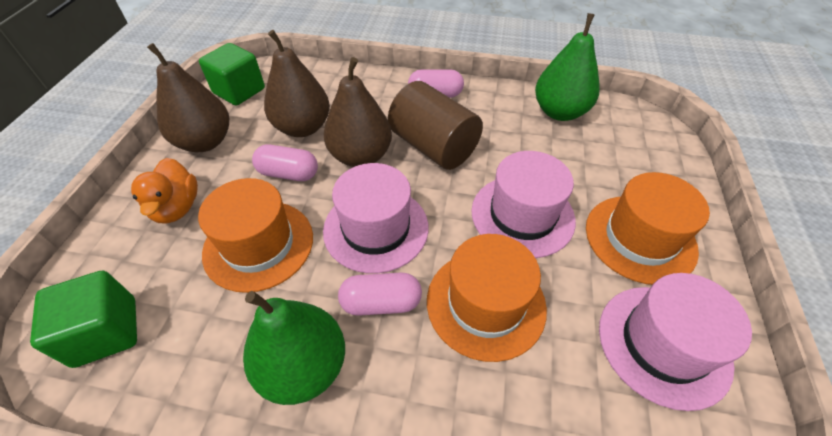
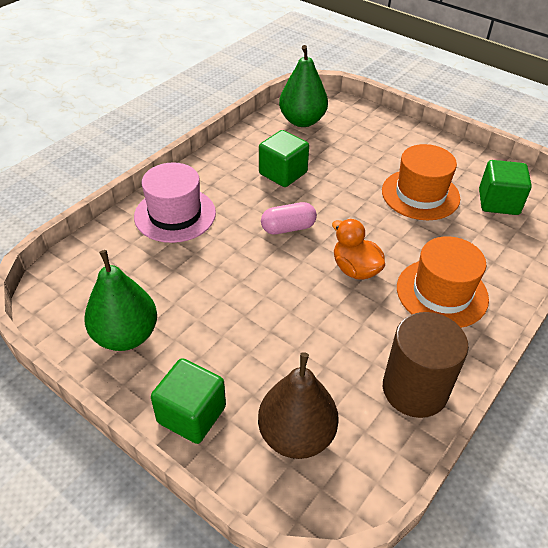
brown pear: 3 -> 1
green cube: 2 -> 3
orange hat: 3 -> 2
pink capsule: 3 -> 1
pink hat: 3 -> 1

